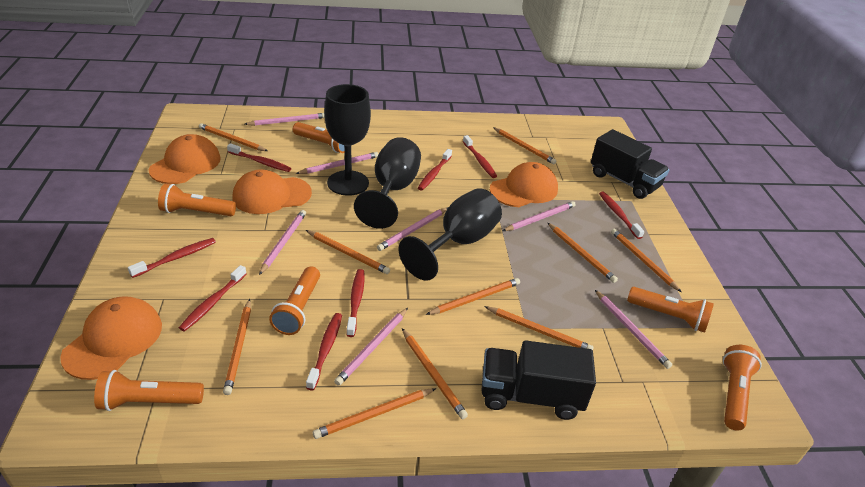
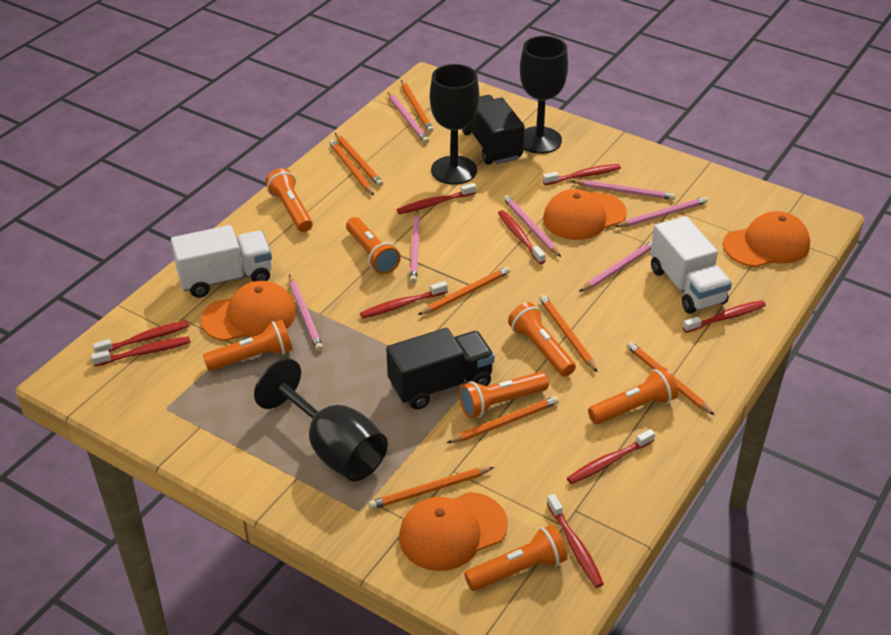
orange flashlight: 6 -> 7
orange pencil: 10 -> 8
red toothbrush: 8 -> 9
white truck: 0 -> 2

